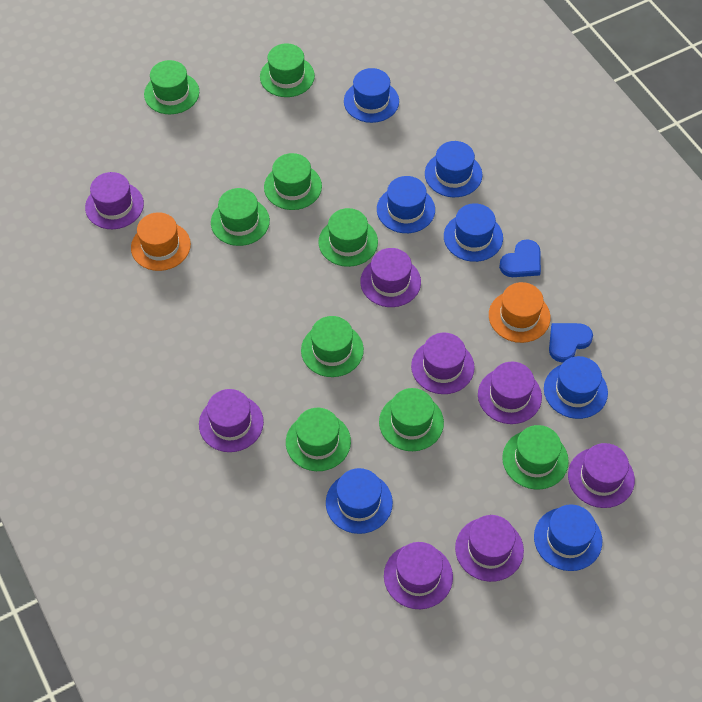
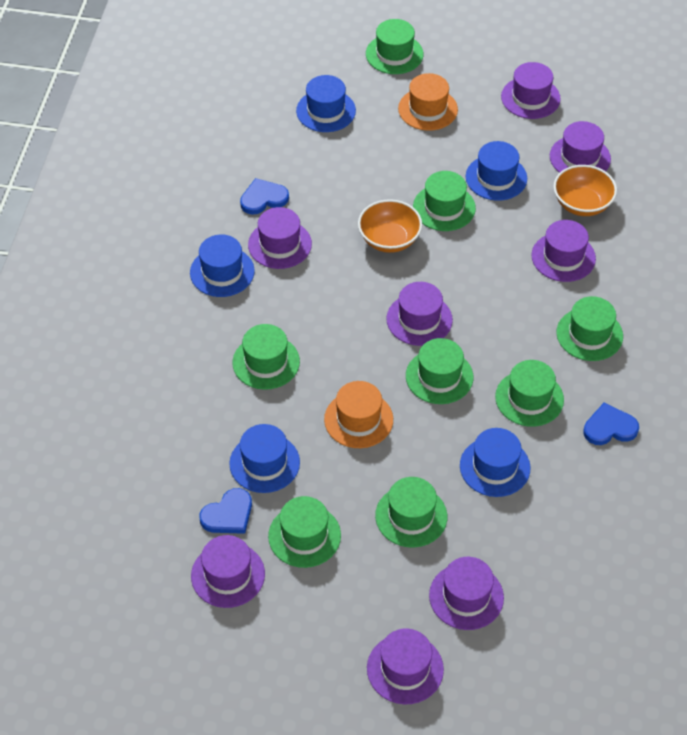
blue hat: 7 -> 5
blue heart: 2 -> 3
green hat: 9 -> 8
orange bowl: 0 -> 2

